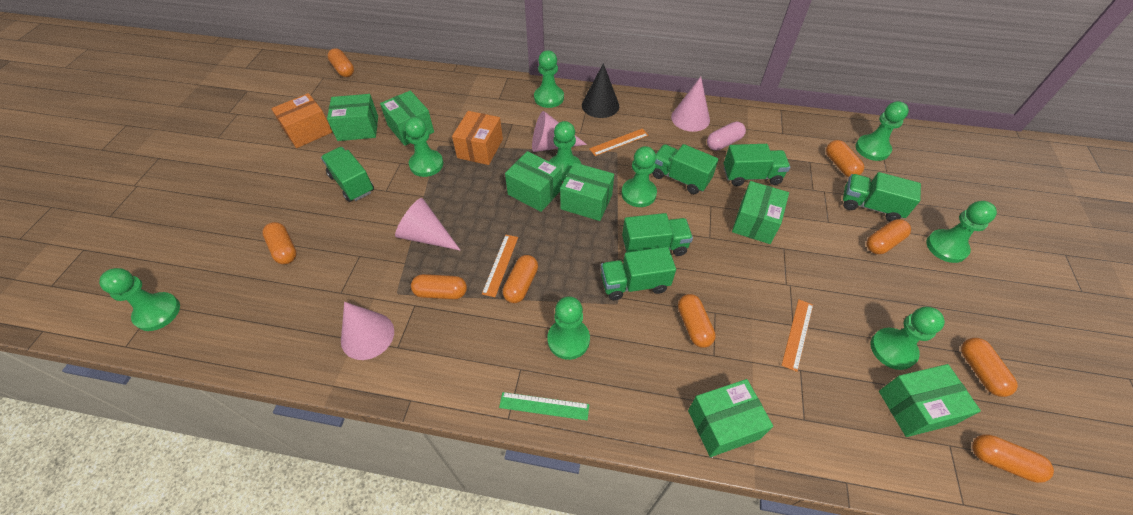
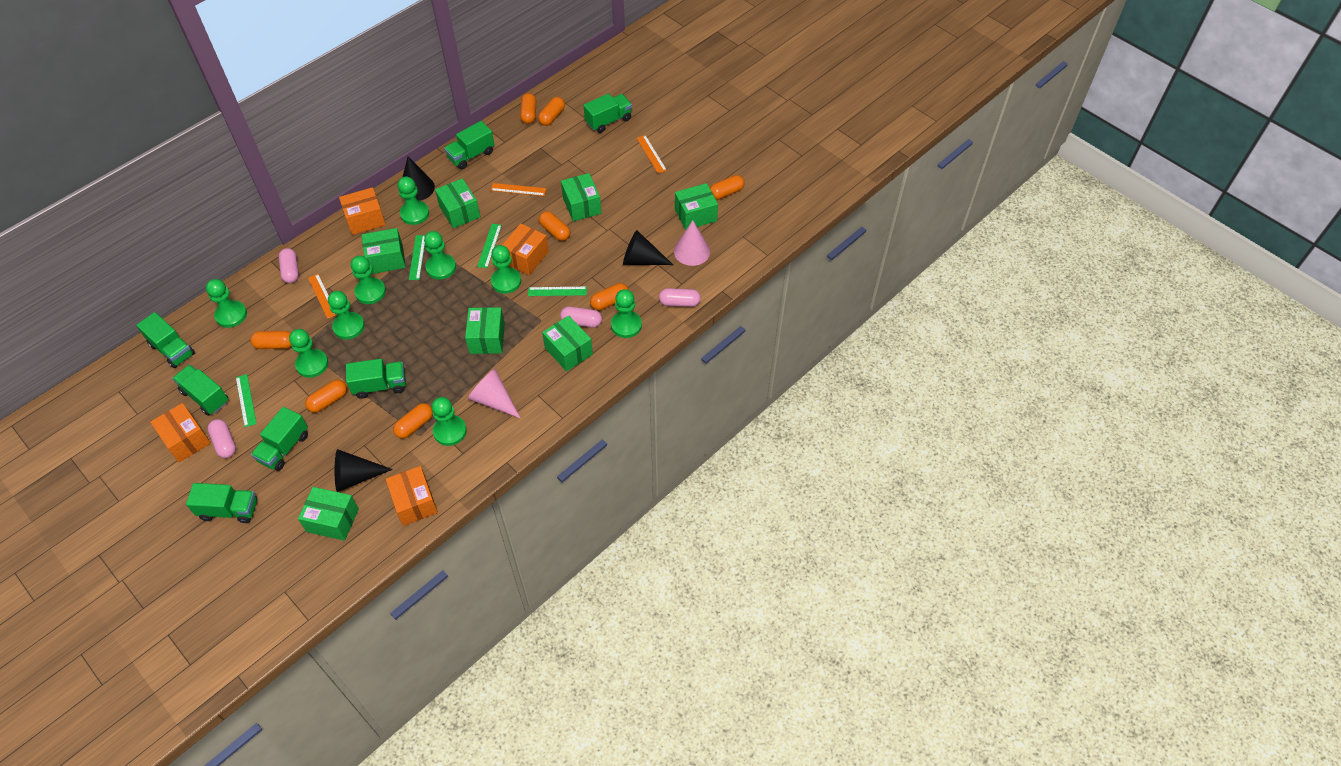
black cone: 1 -> 3
green ruler: 1 -> 4
green truck: 6 -> 7
orange box: 2 -> 4
orange capsule: 9 -> 8
pink capsule: 1 -> 4
pink cone: 4 -> 2

